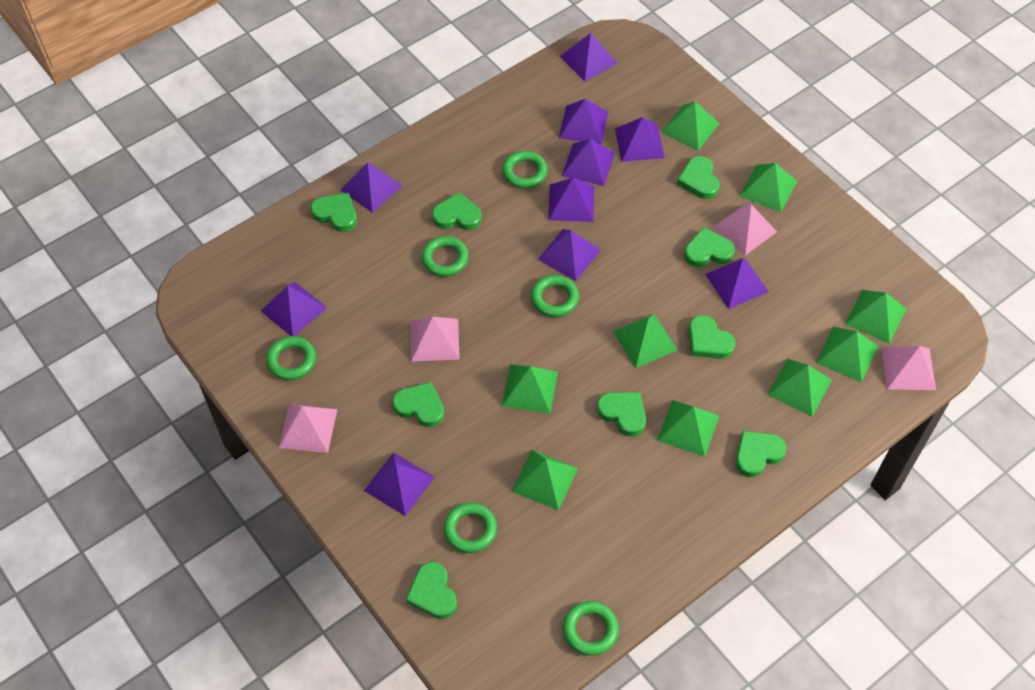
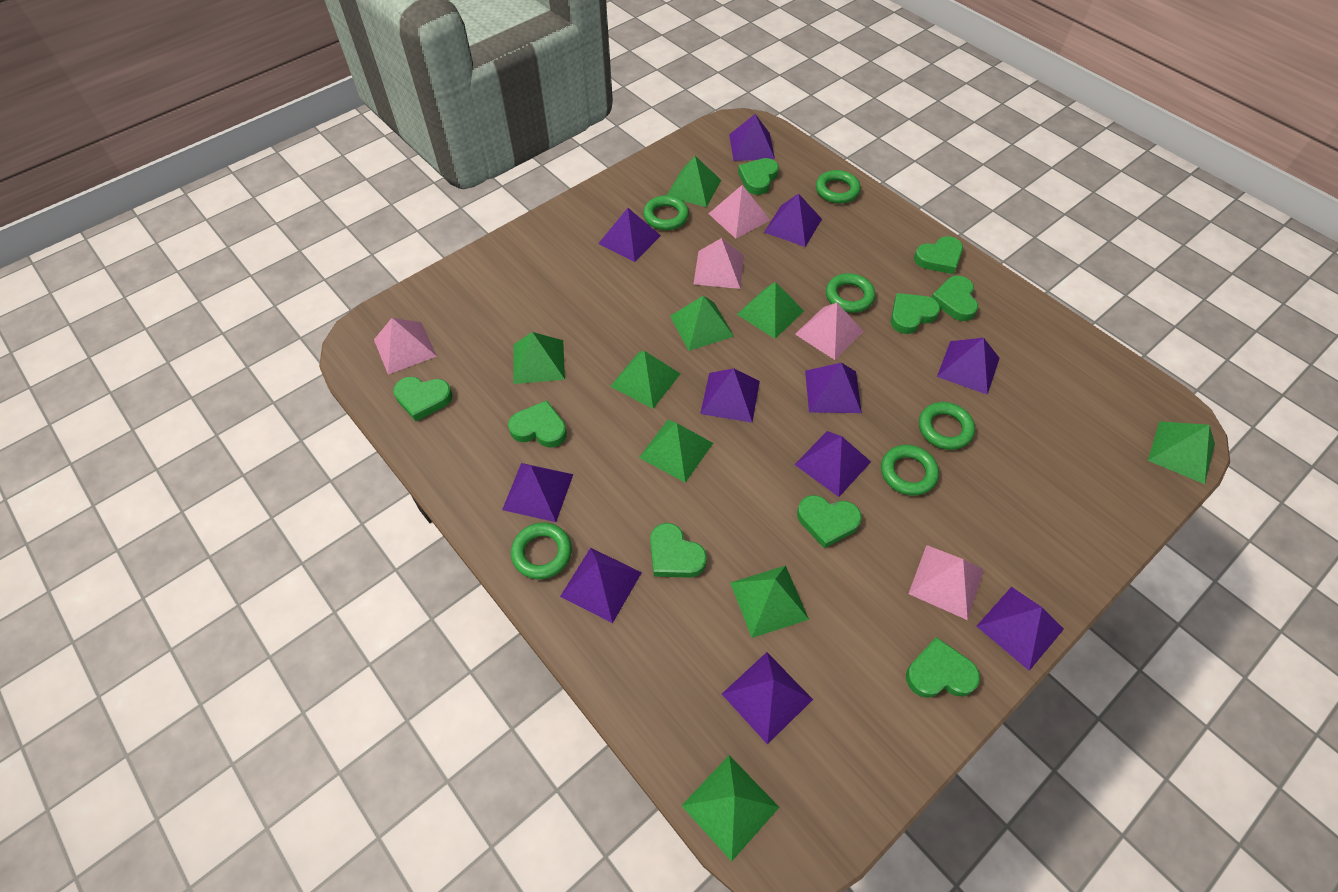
pink pyramid: 4 -> 5
purple pyramid: 10 -> 11

